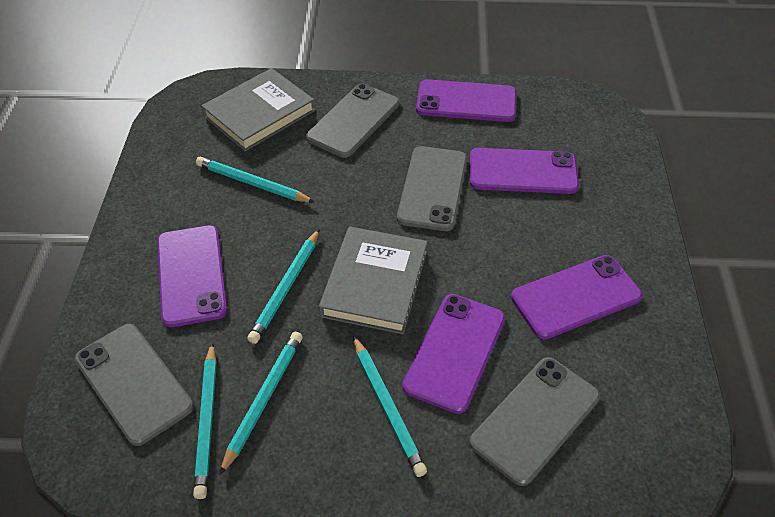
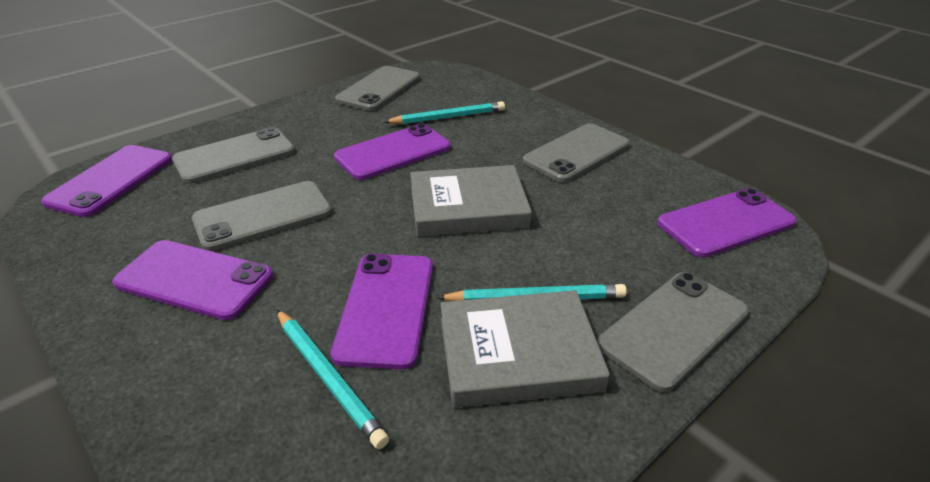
grey phone: 4 -> 5
turquoise pencil: 5 -> 3

